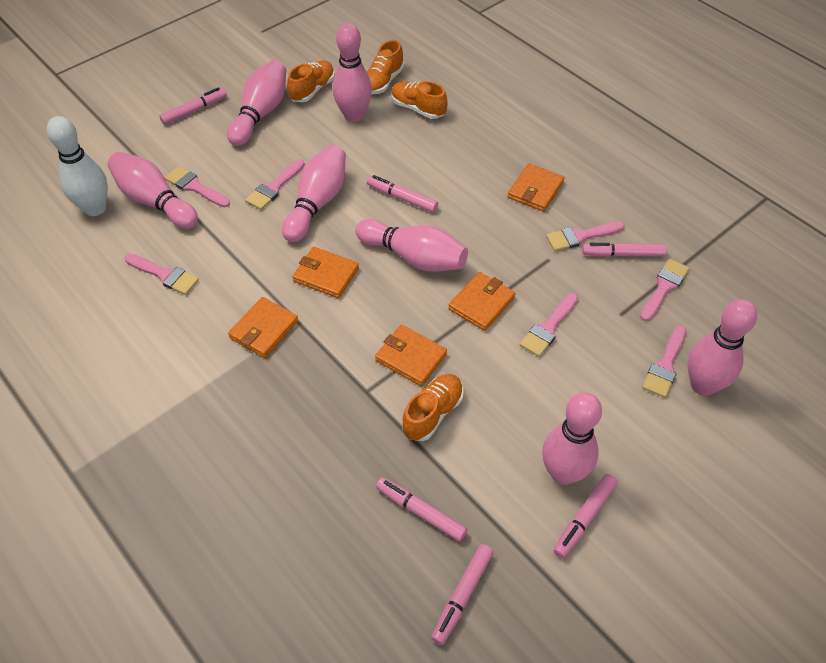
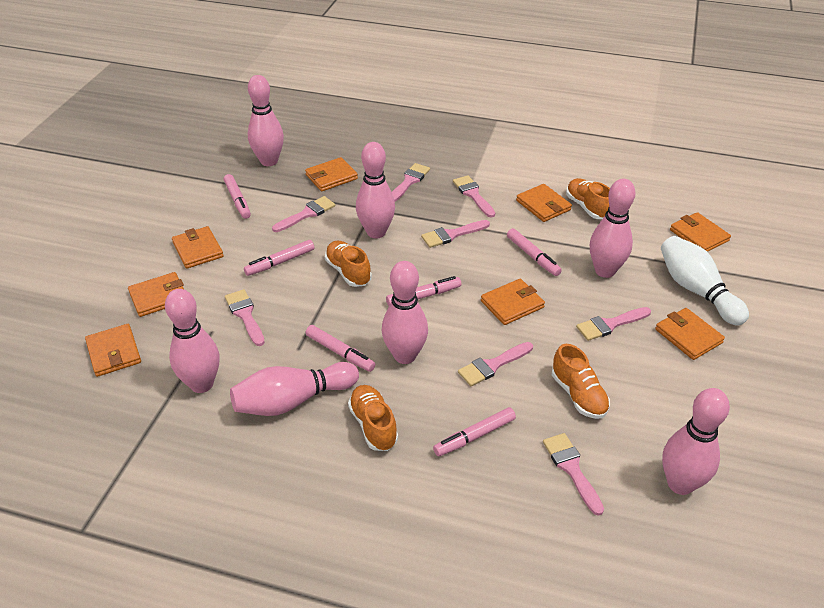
orange wallet: 5 -> 8
pink brush: 7 -> 8

